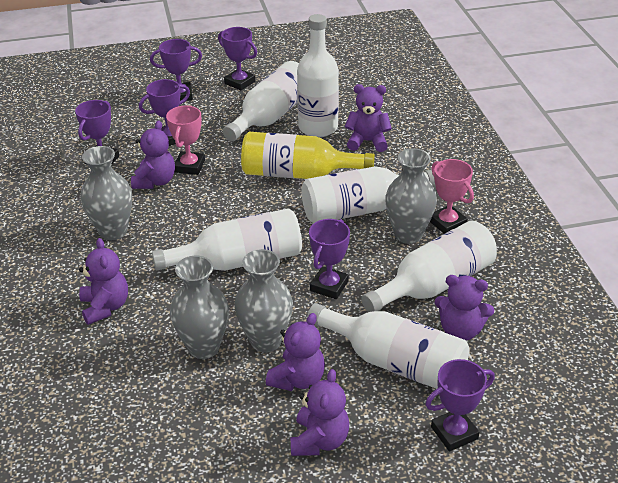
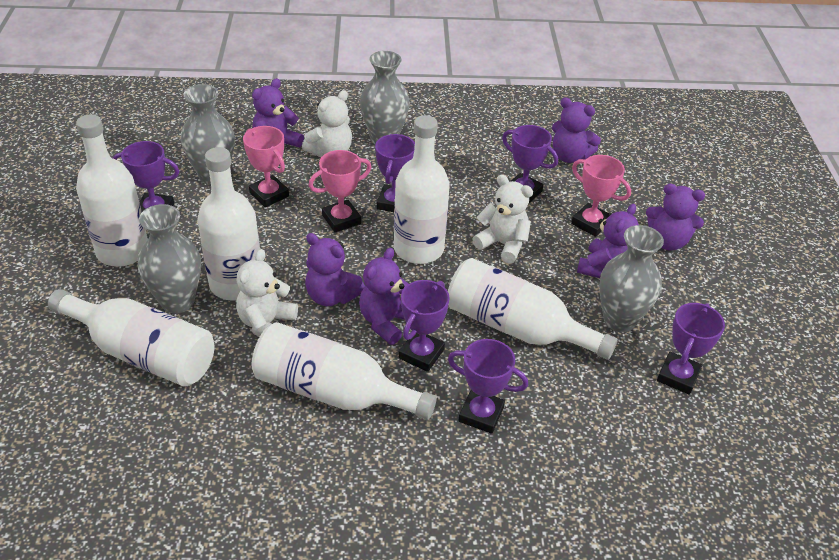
pink trophy: 2 -> 3
white teddy bear: 0 -> 3
yellow bottle: 1 -> 0

